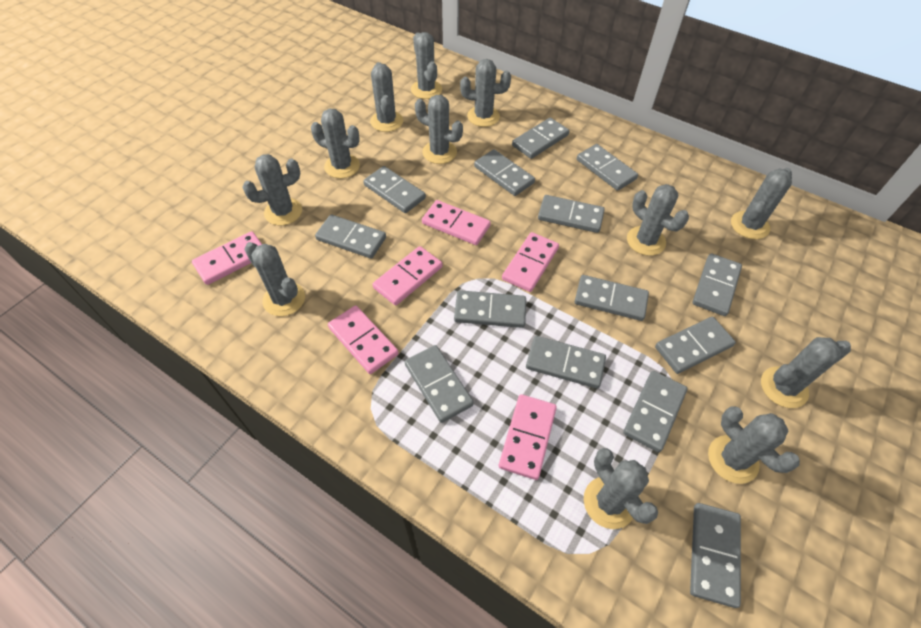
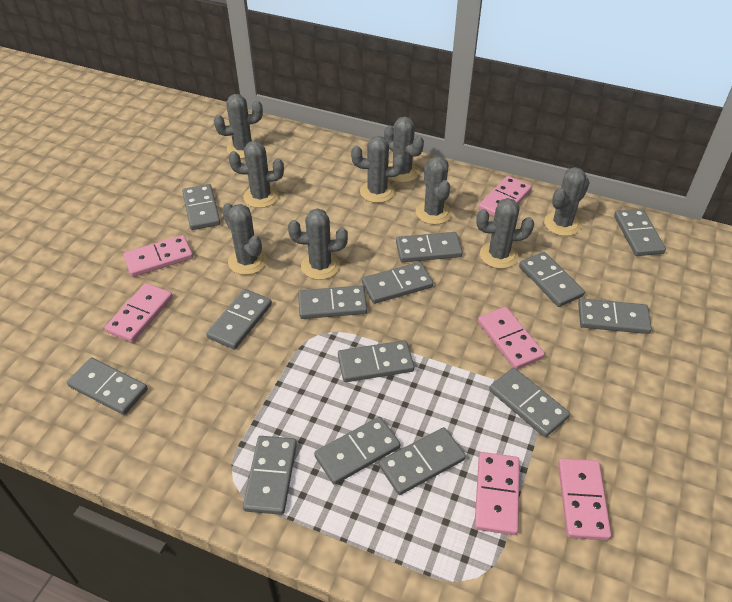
grey cactus: 12 -> 9

